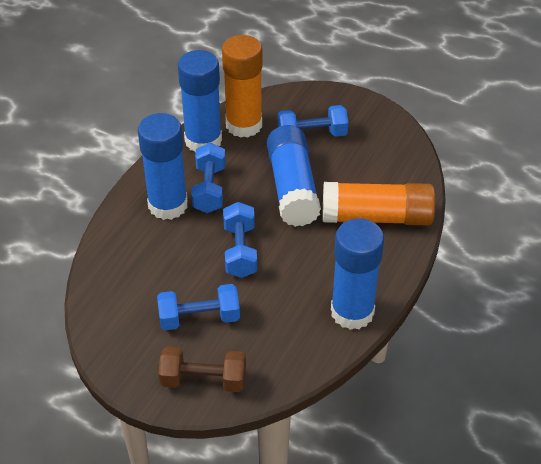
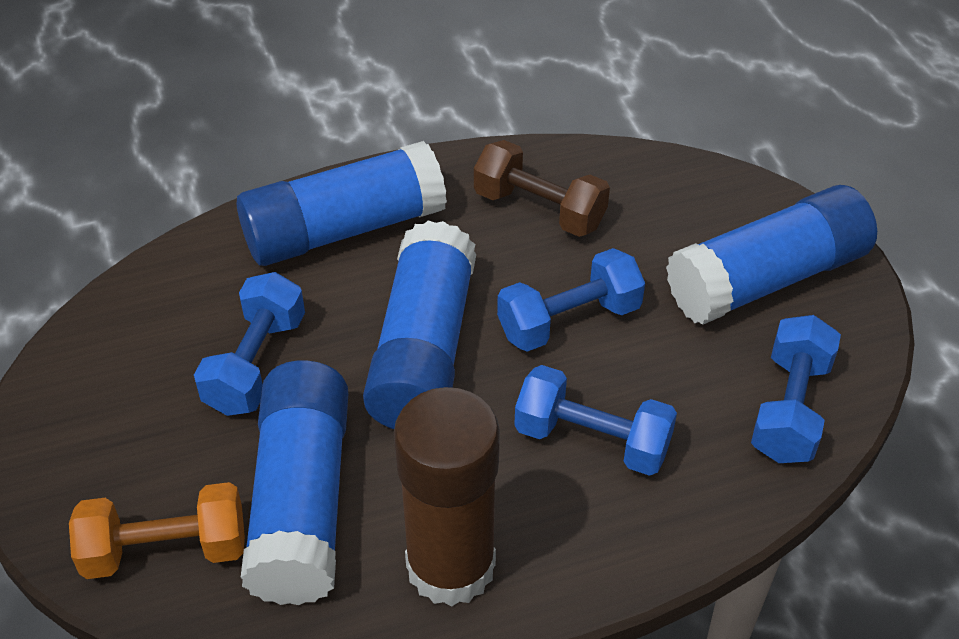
brown glue stick: 0 -> 1
orange dumbbell: 0 -> 1
orange glue stick: 2 -> 0

